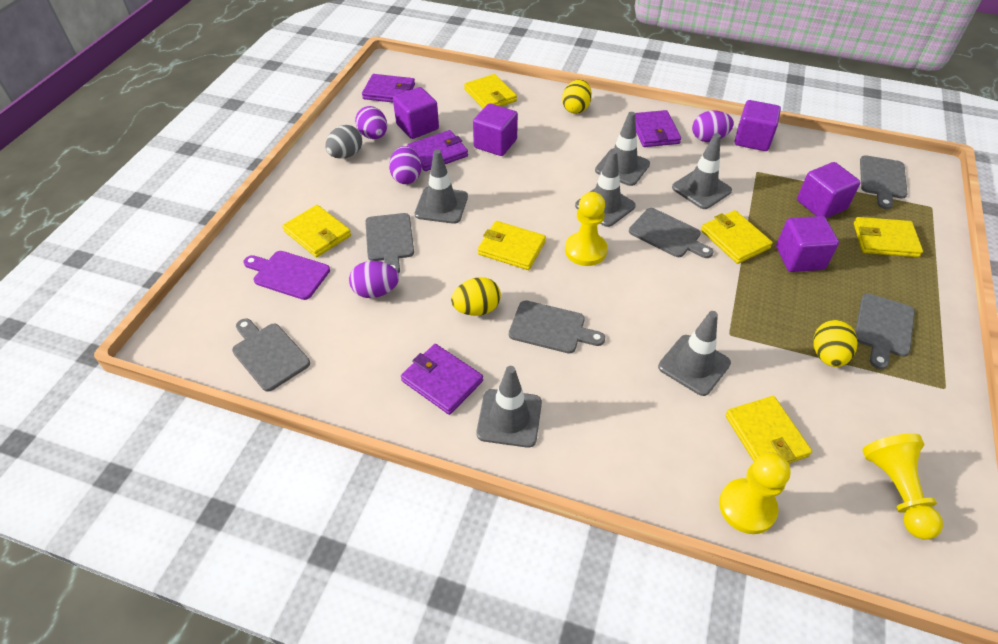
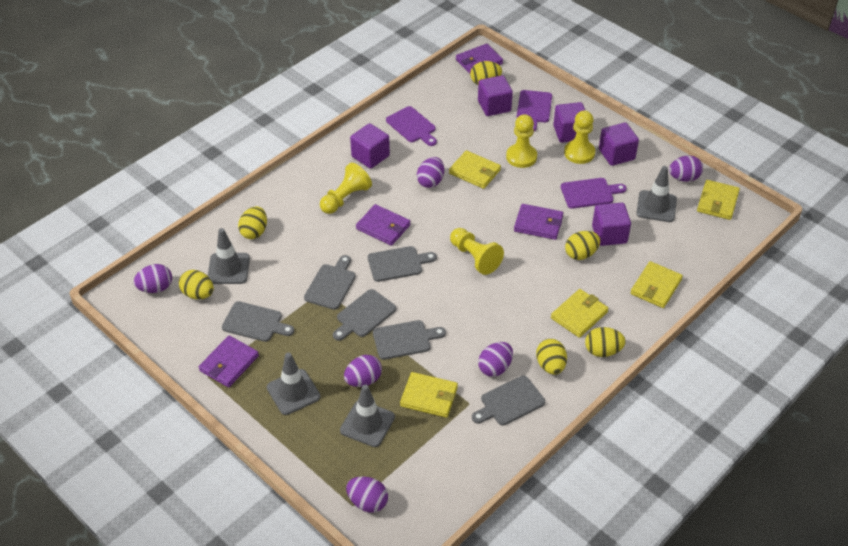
grey egg: 1 -> 0
grey traffic cone: 6 -> 4
purple cutting board: 1 -> 3
purple egg: 4 -> 6
yellow egg: 3 -> 6
yellow pawn: 3 -> 4
yellow wallet: 6 -> 5

